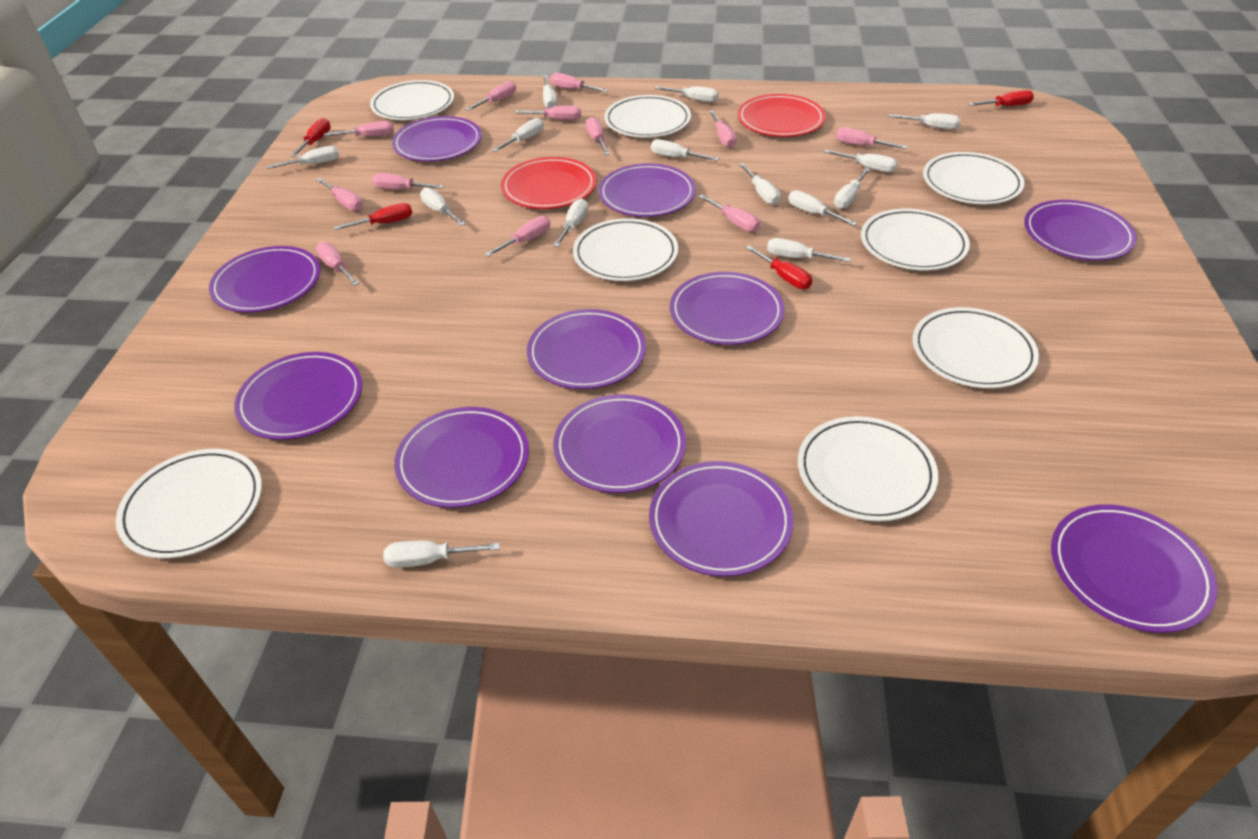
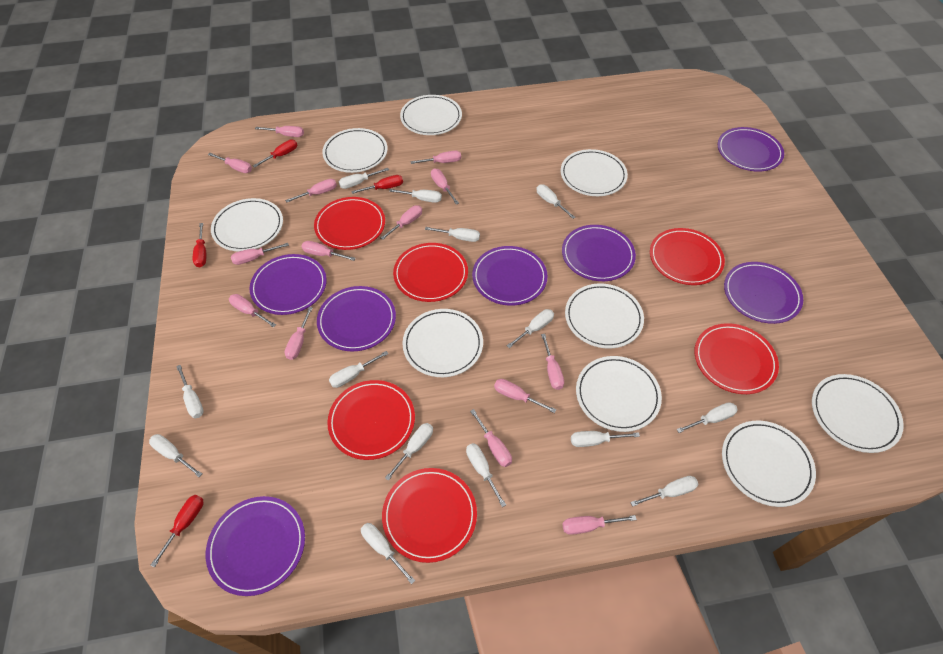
pink screwdriver: 12 -> 14
purple plate: 11 -> 7
red plate: 2 -> 6
white plate: 8 -> 9

